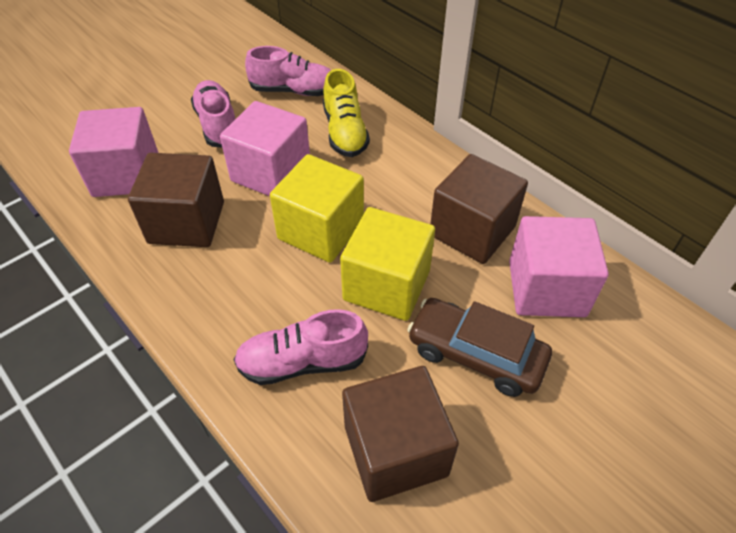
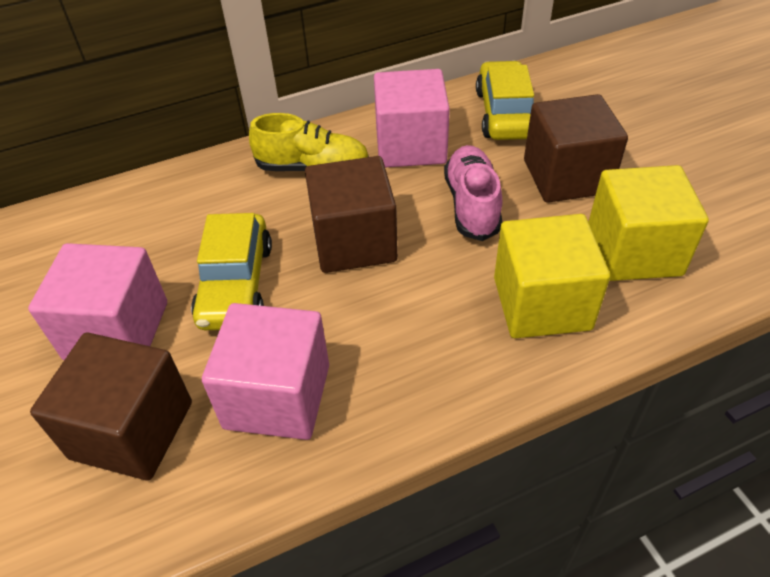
brown car: 1 -> 0
pink shoe: 3 -> 1
yellow car: 0 -> 2

